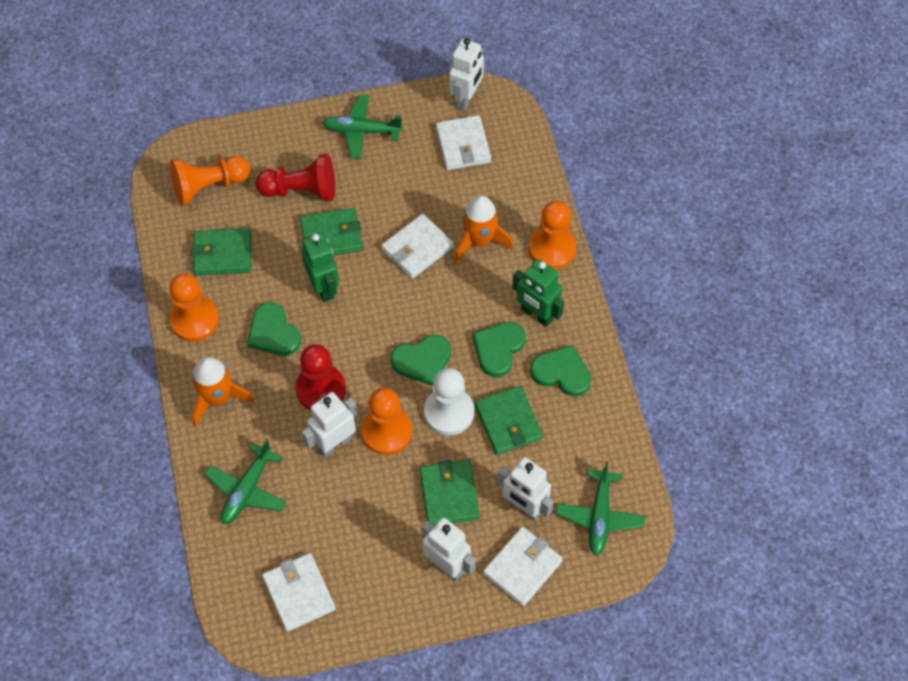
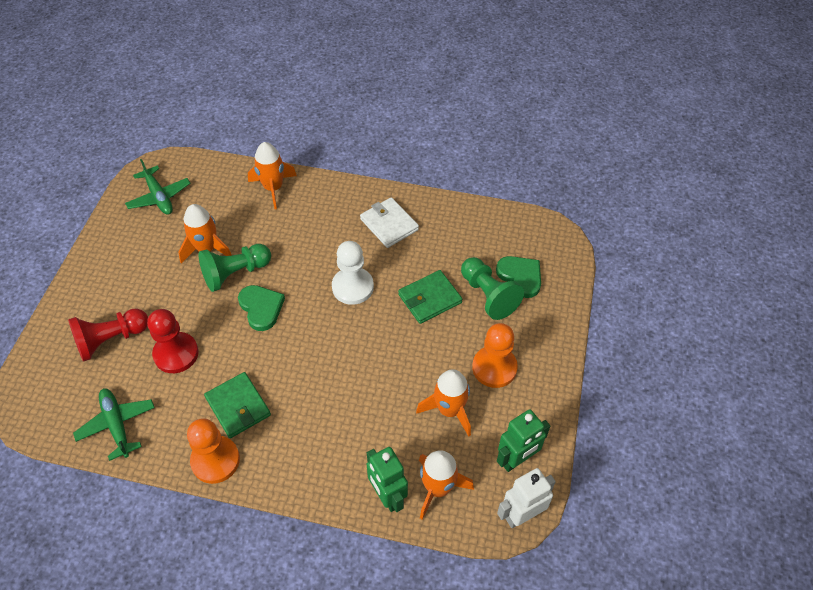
green heart: 4 -> 2
green pawn: 0 -> 2
green plane: 3 -> 2
green wallet: 4 -> 2
orange pawn: 4 -> 2
orange rocket: 2 -> 4
white robot: 4 -> 1
white wallet: 4 -> 1

